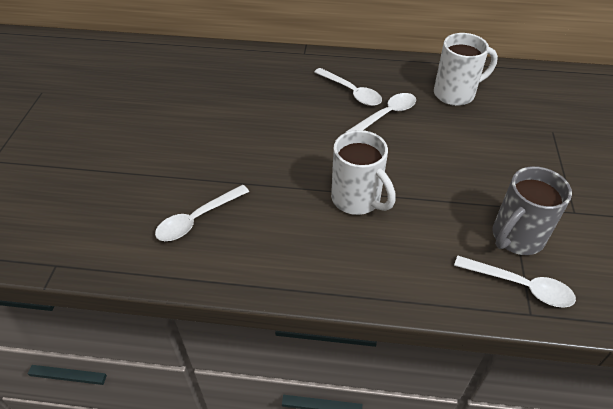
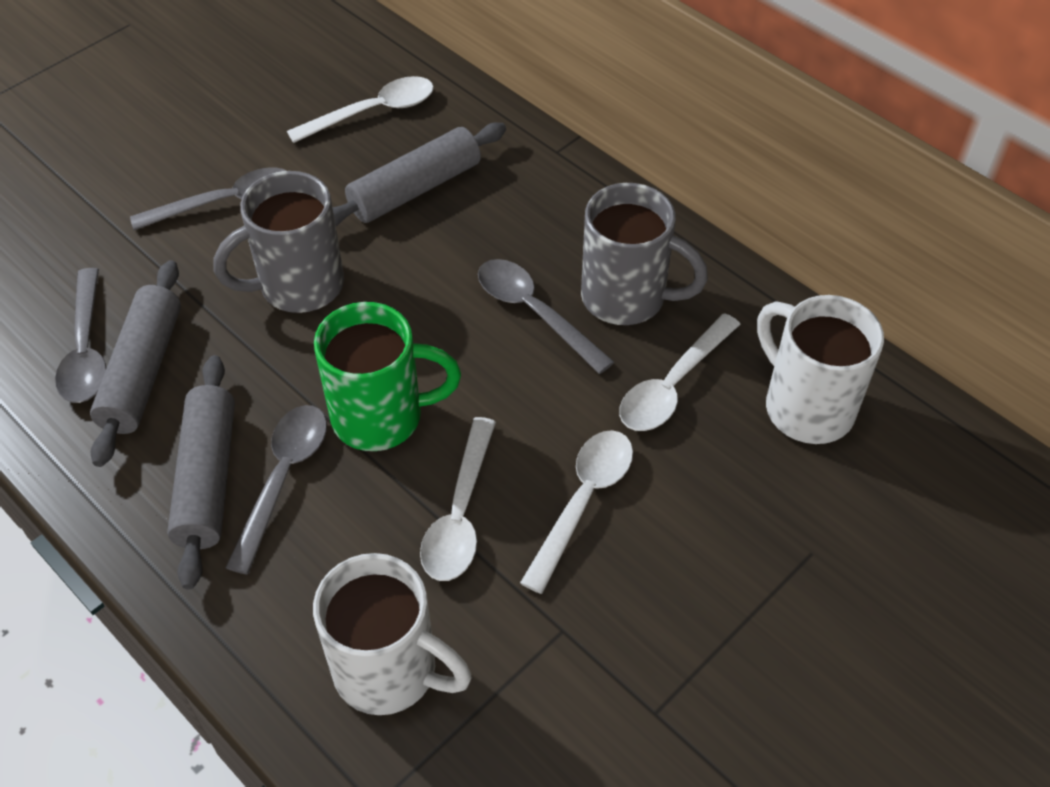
green mug: 0 -> 1
grey mug: 1 -> 2
grey rolling pin: 0 -> 3
grey spoon: 0 -> 4

